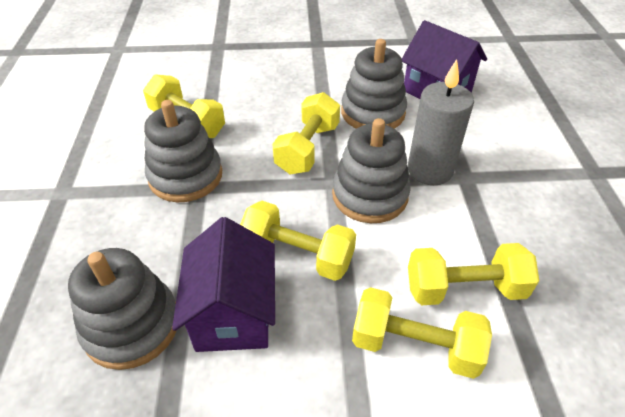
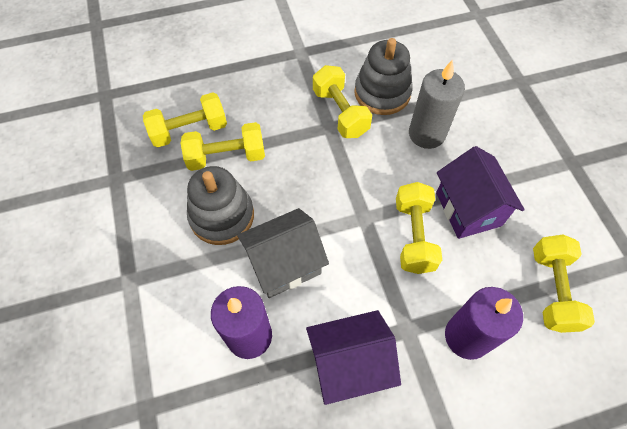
grey house: 0 -> 1
grey stacking toy: 4 -> 2
purple candle: 0 -> 2

